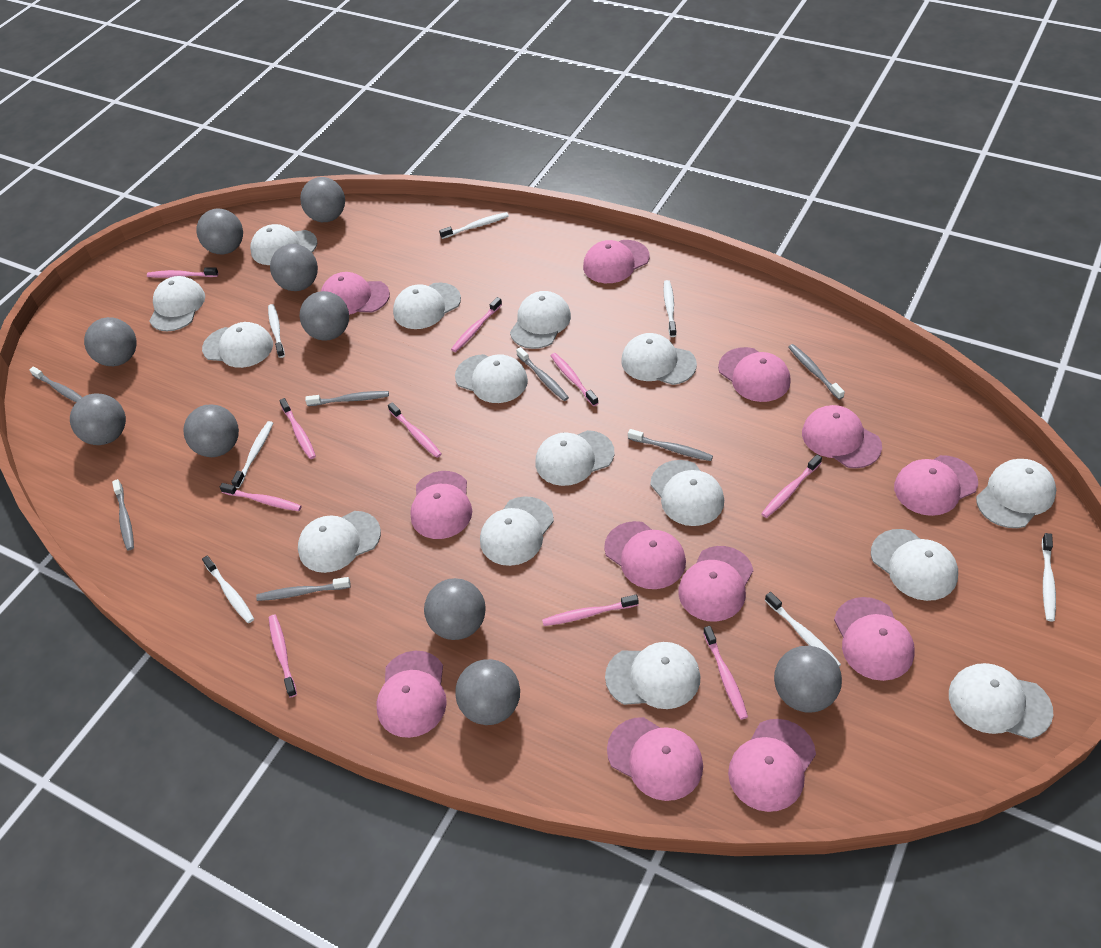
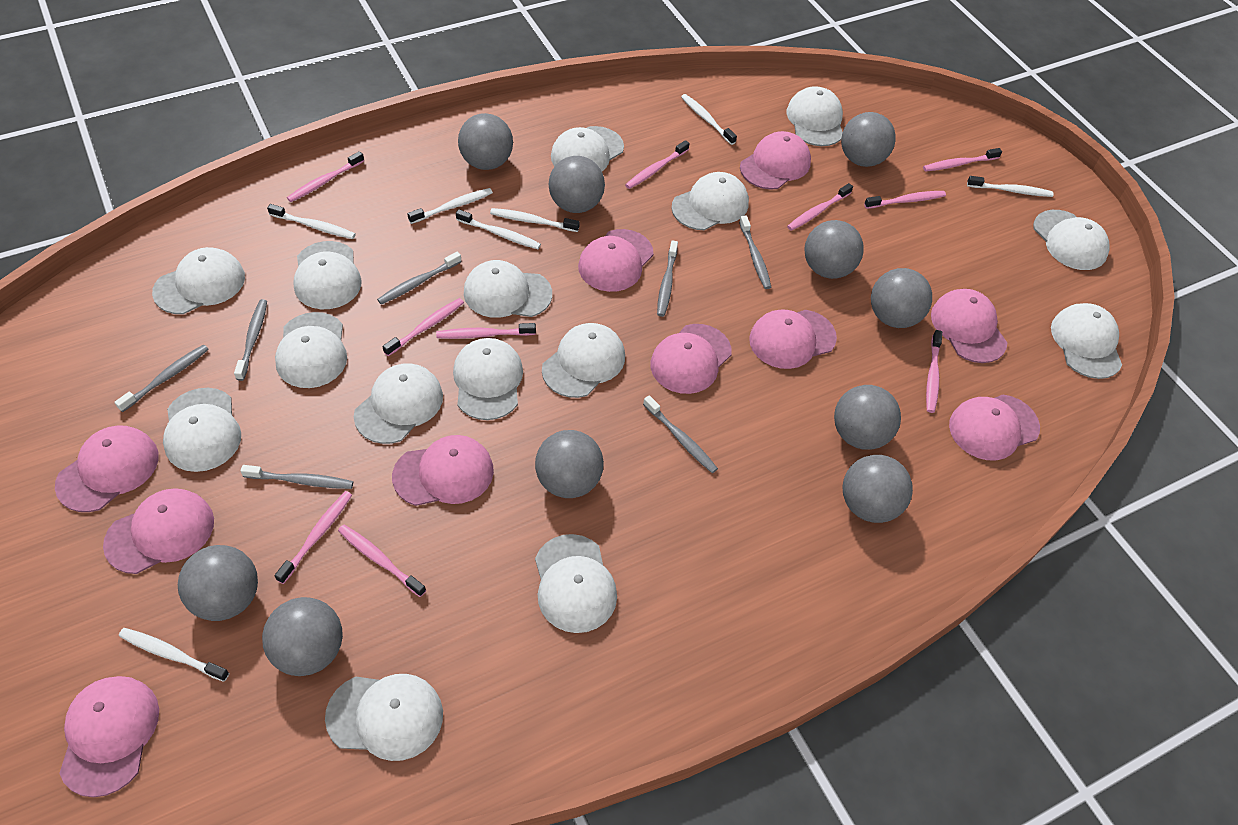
pink cap: 12 -> 10

